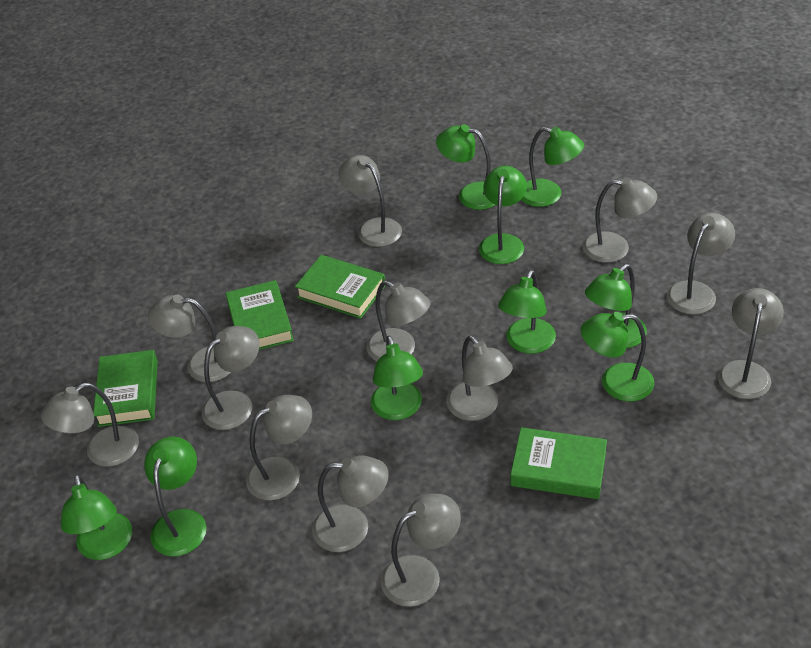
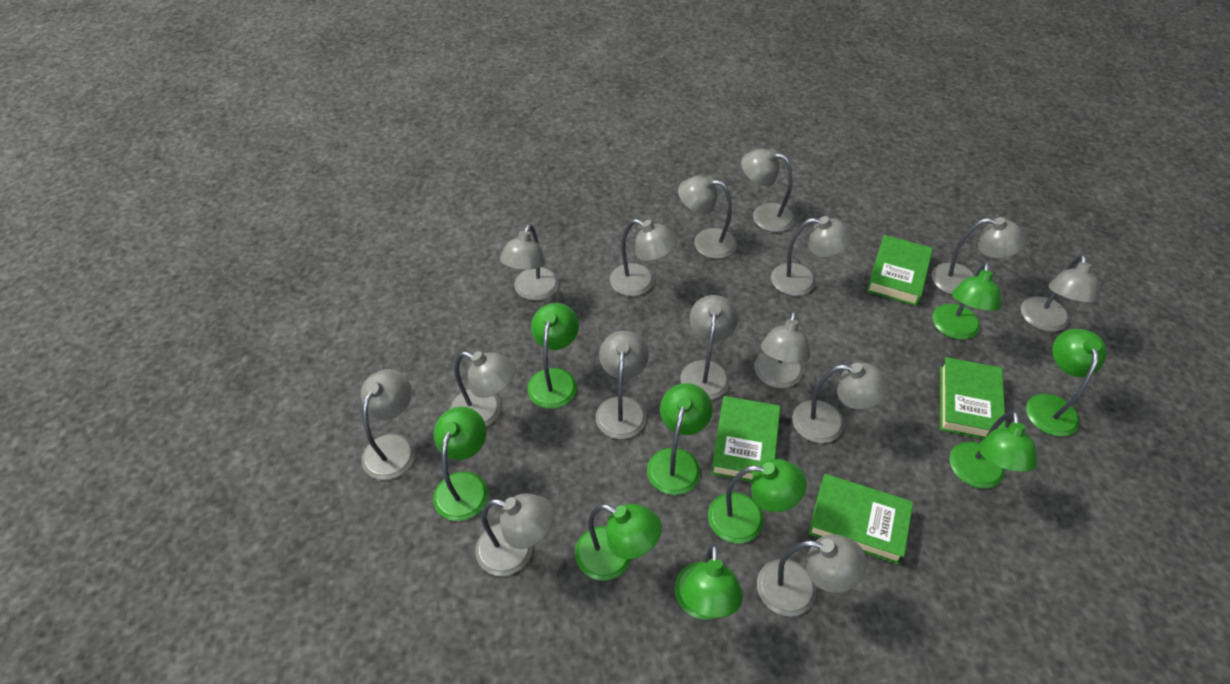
grey lamp: 12 -> 15

